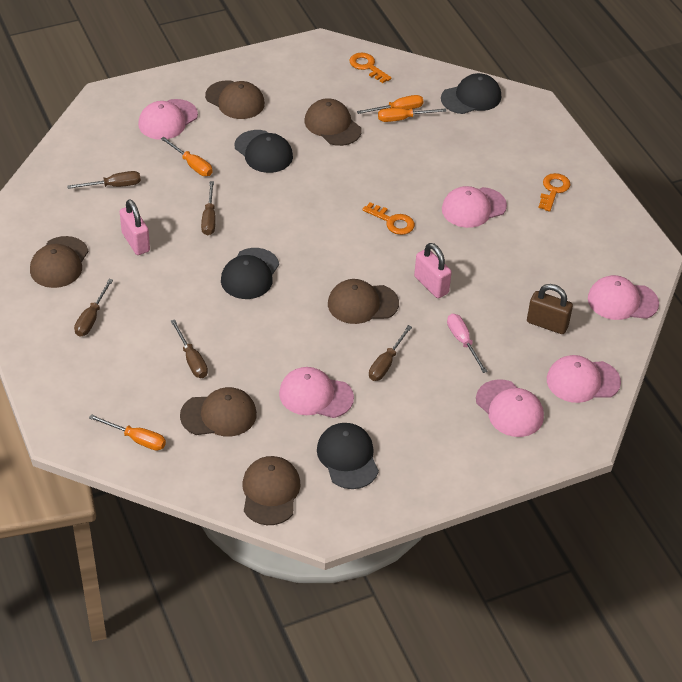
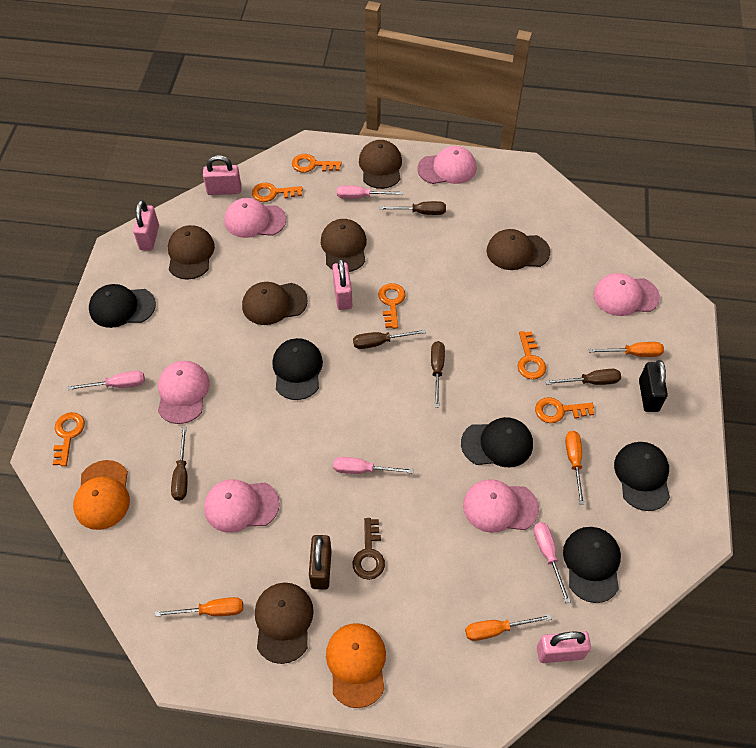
black cap: 4 -> 5
black padlock: 0 -> 1
brown key: 0 -> 1
orange cap: 0 -> 2
orange key: 3 -> 6
pink padlock: 2 -> 4
pink screwdriver: 1 -> 4

